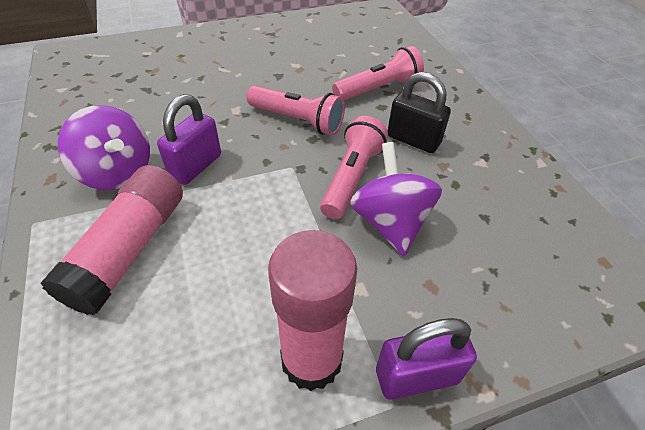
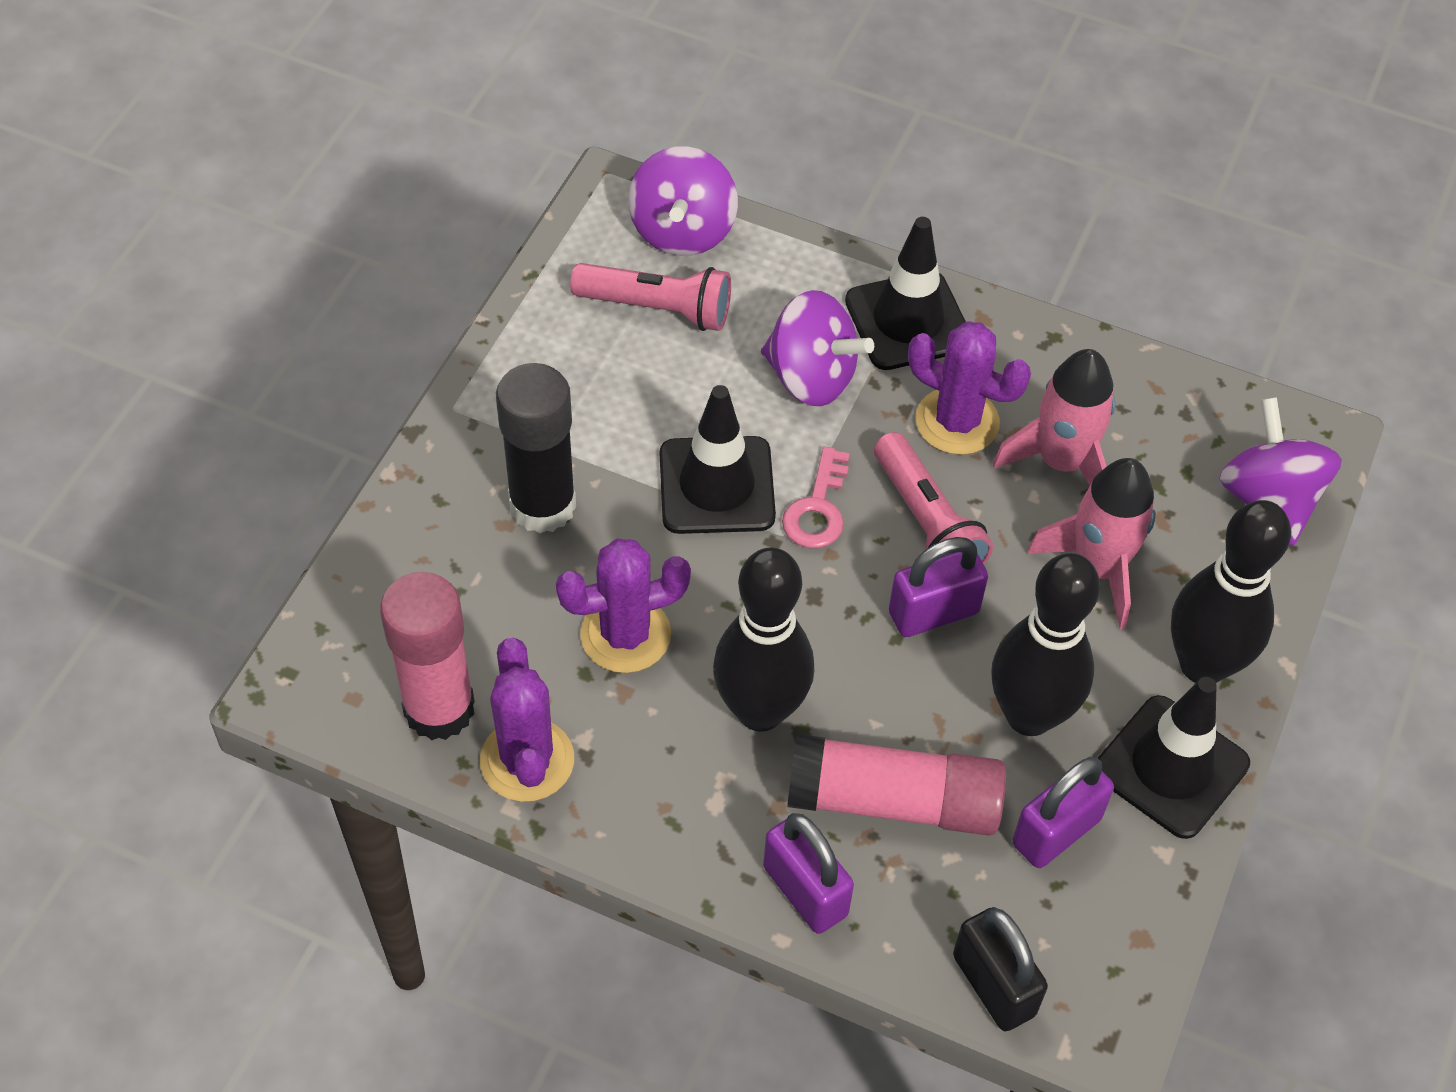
black bowling pin: 0 -> 3
black glue stick: 0 -> 1
black traffic cone: 0 -> 3
pink flashlight: 3 -> 2
pink key: 0 -> 1
pink rocket: 0 -> 2
purple cactus: 0 -> 3
purple padlock: 2 -> 3
purple spinning top: 2 -> 3

